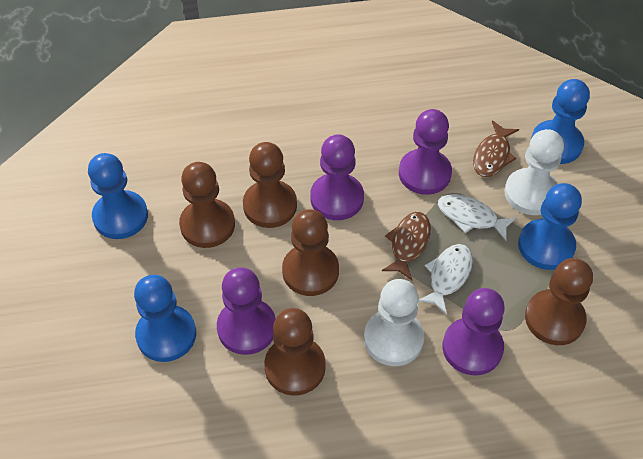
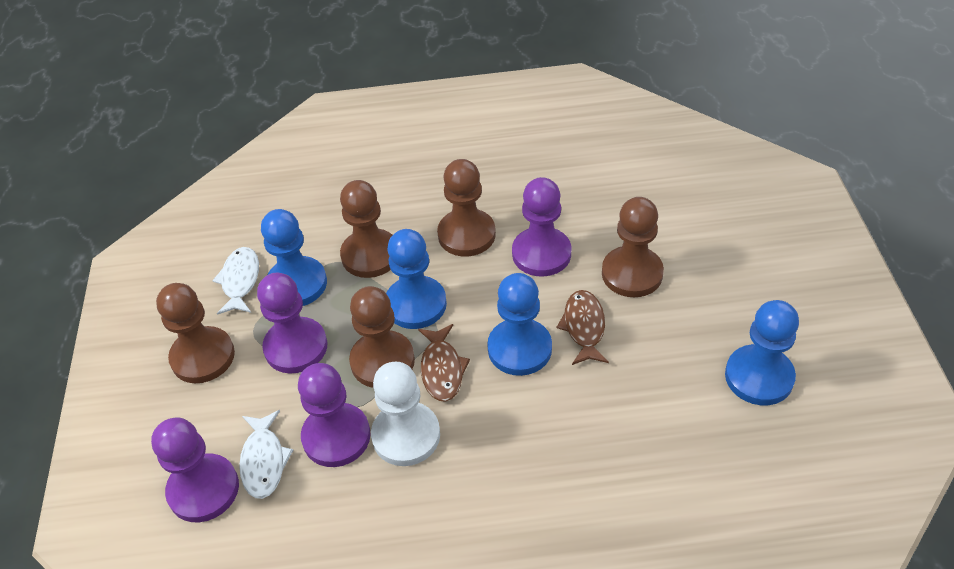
white pawn: 2 -> 1

